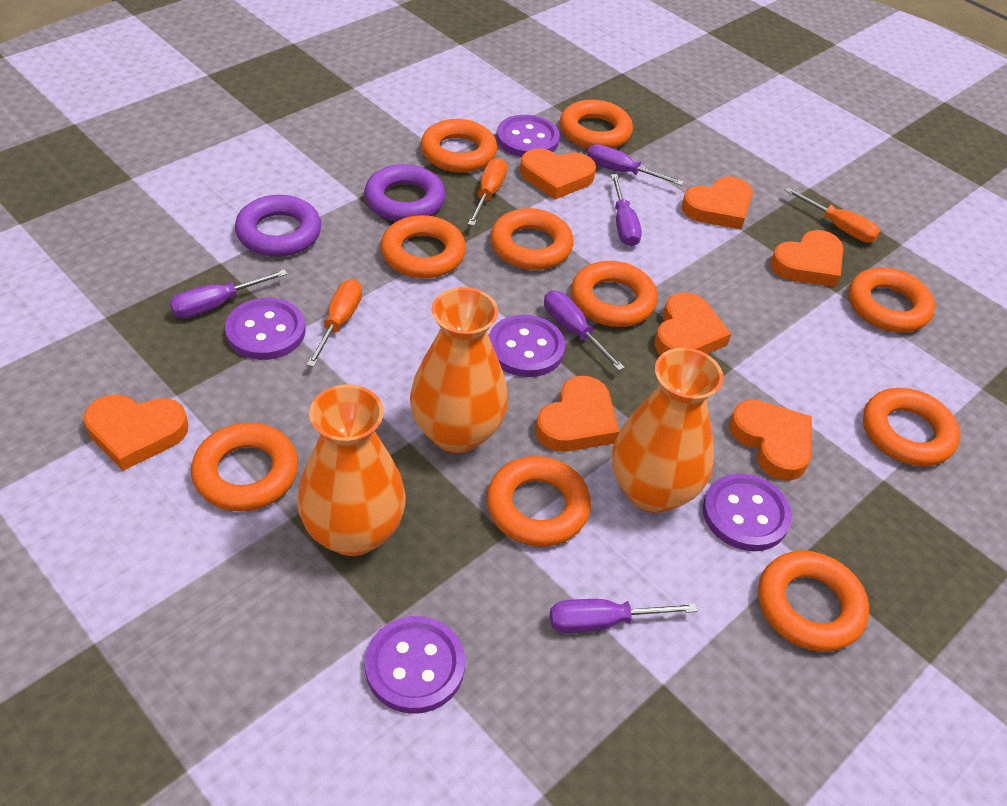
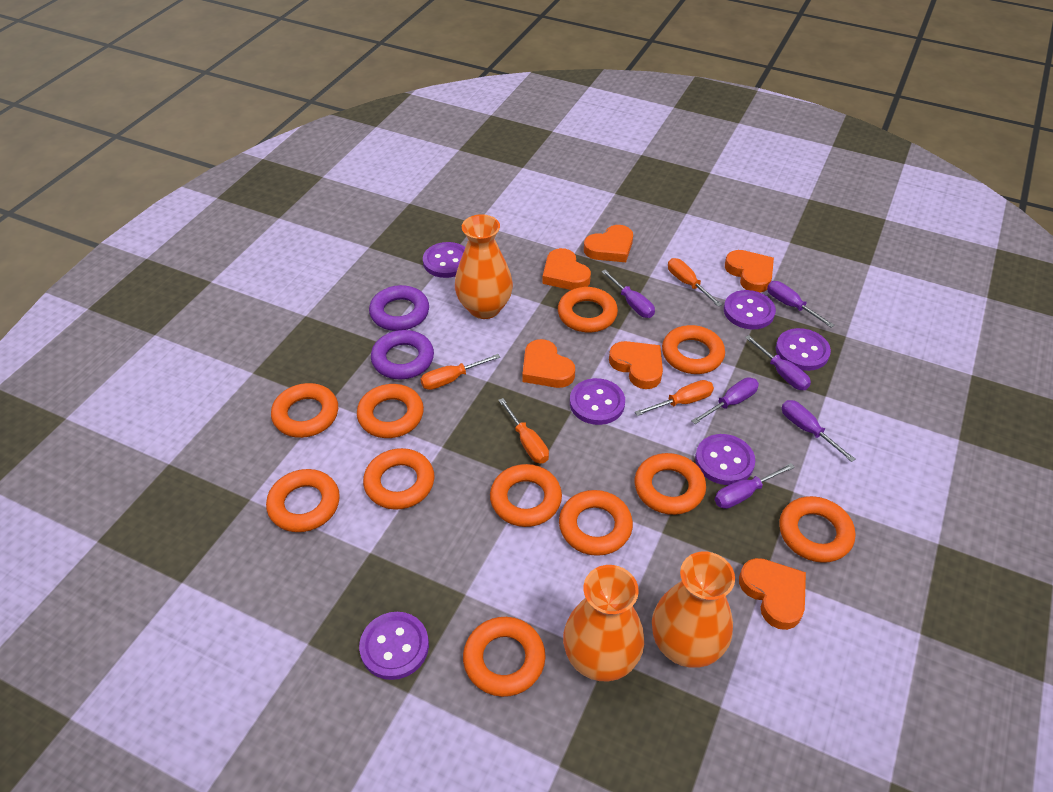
orange heart: 7 -> 6
orange ring: 10 -> 11
orange screwdriver: 3 -> 4
purple button: 5 -> 6
purple screwdriver: 5 -> 6

